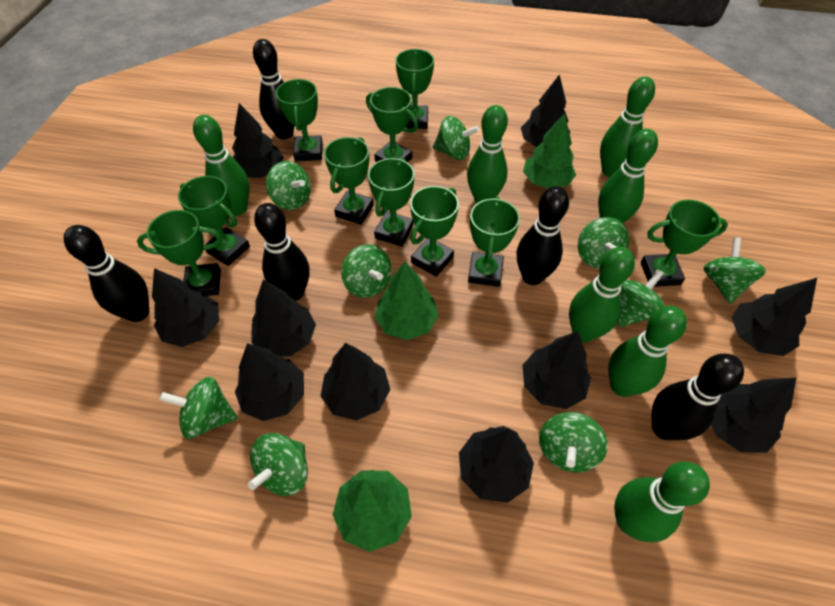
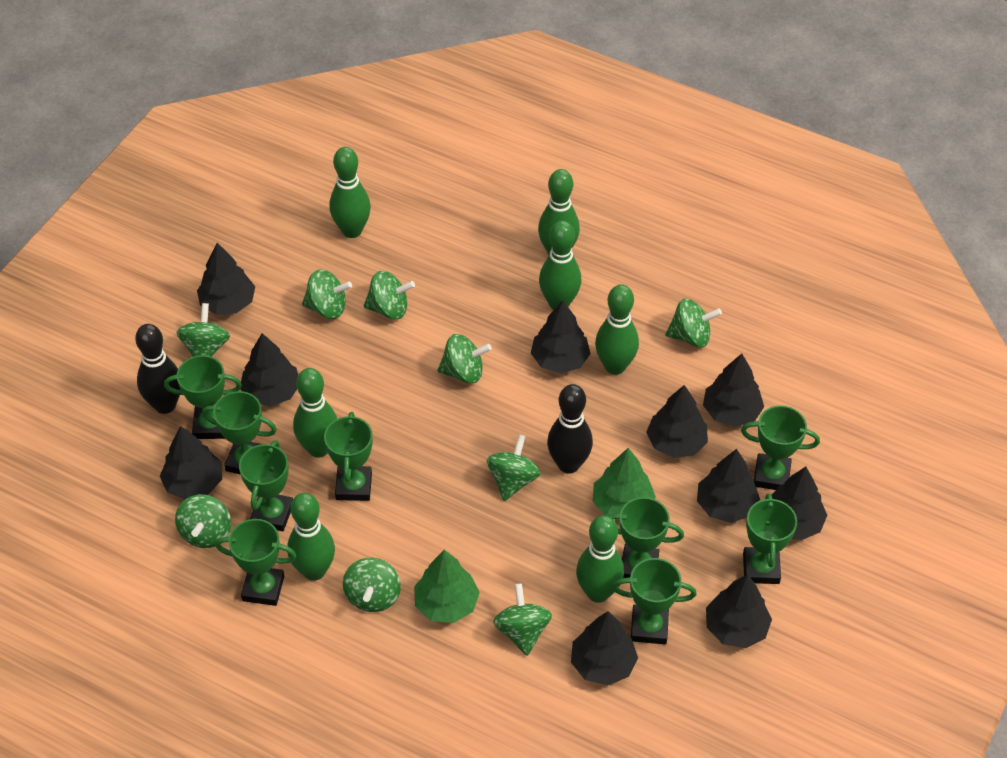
black bowling pin: 5 -> 2
green tree: 3 -> 2
green trophy: 10 -> 9

